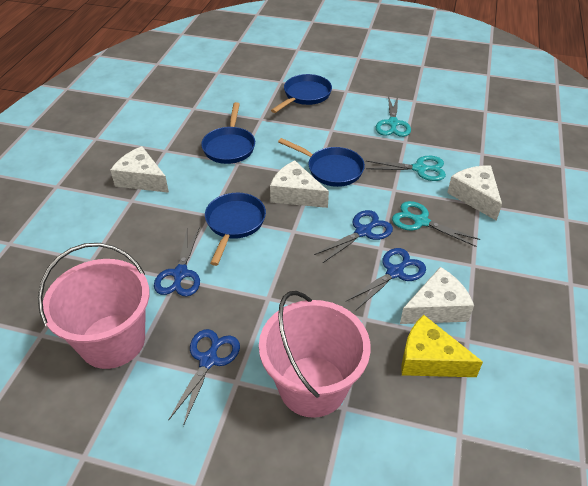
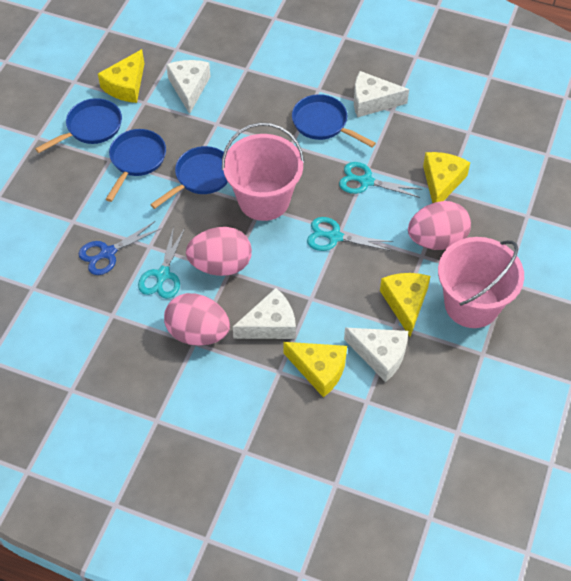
blue scissors: 4 -> 1
pink egg: 0 -> 3
yellow cheese: 1 -> 4

